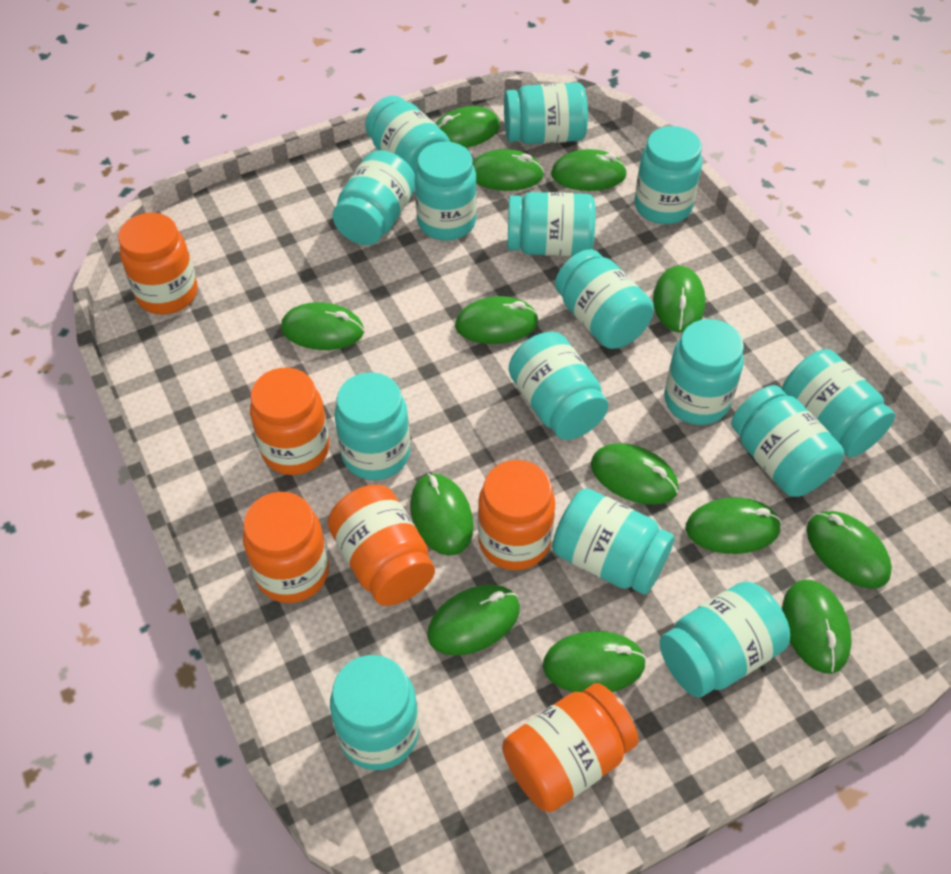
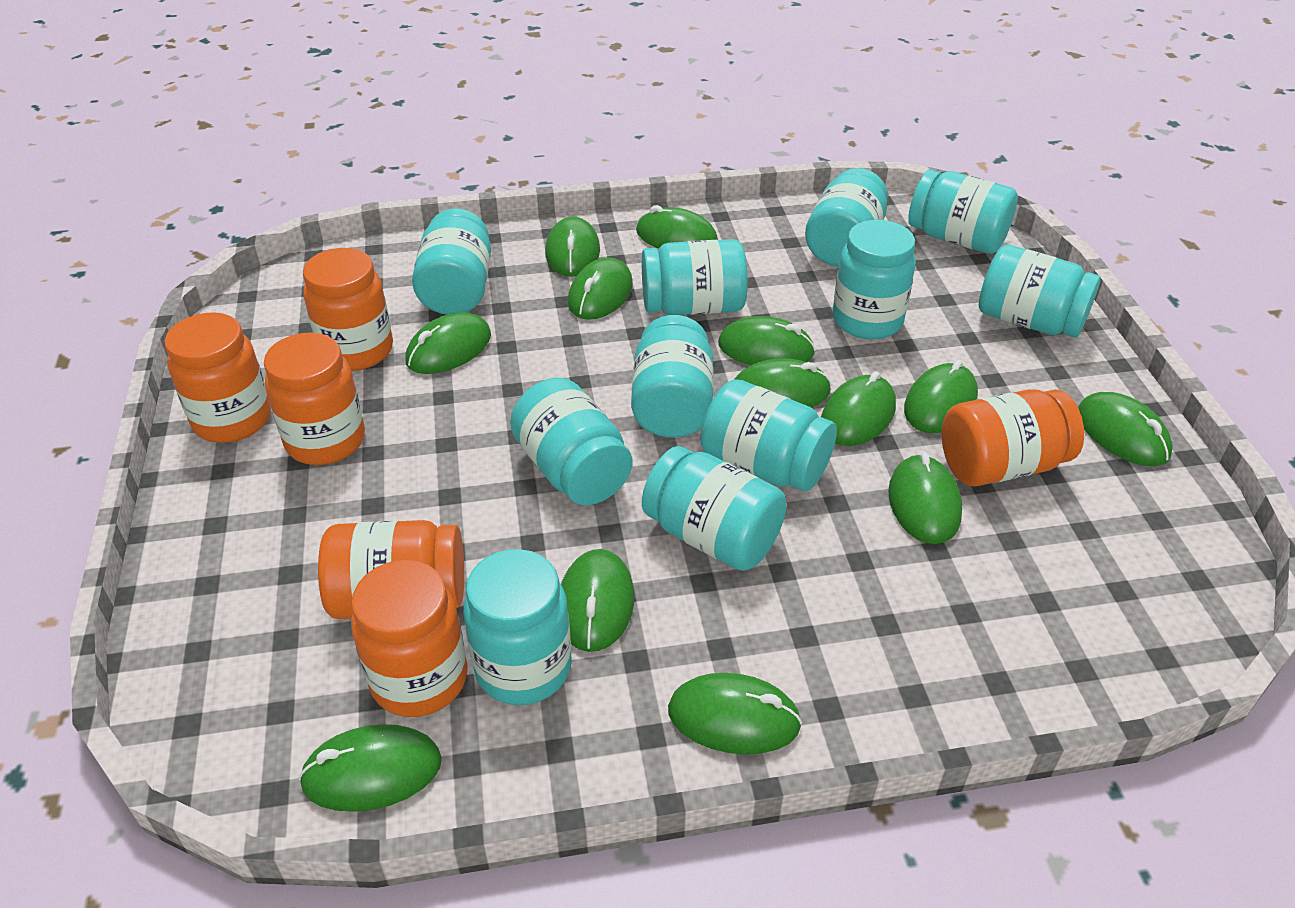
turquoise jar: 15 -> 11

